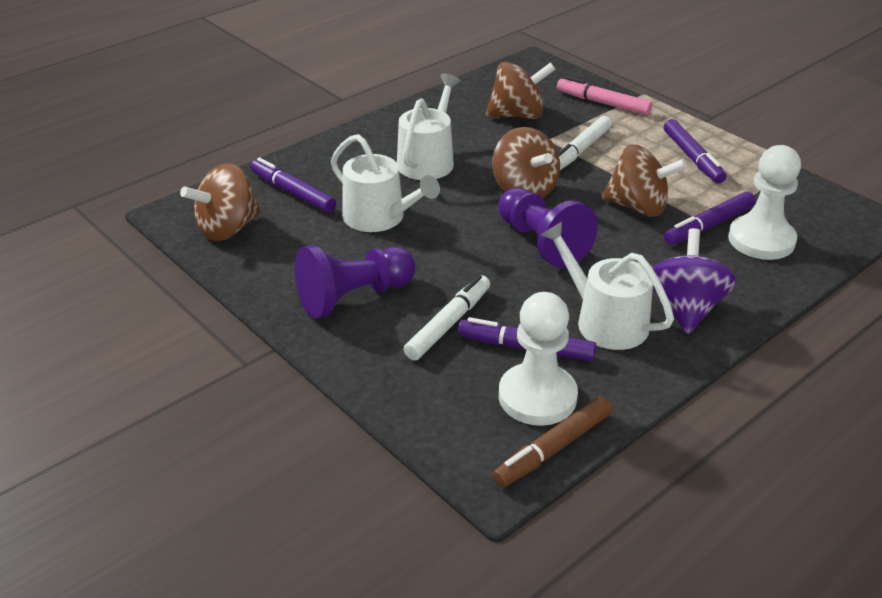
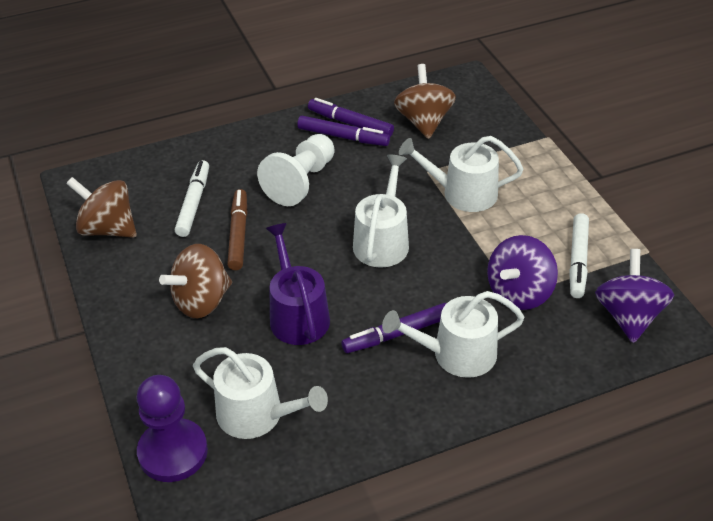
brown spinning top: 4 -> 3
pink marker: 1 -> 0
purple marker: 4 -> 3
purple pawn: 2 -> 1
purple spinning top: 1 -> 2
purple watering can: 0 -> 1
white pawn: 2 -> 1
white watering can: 3 -> 4

